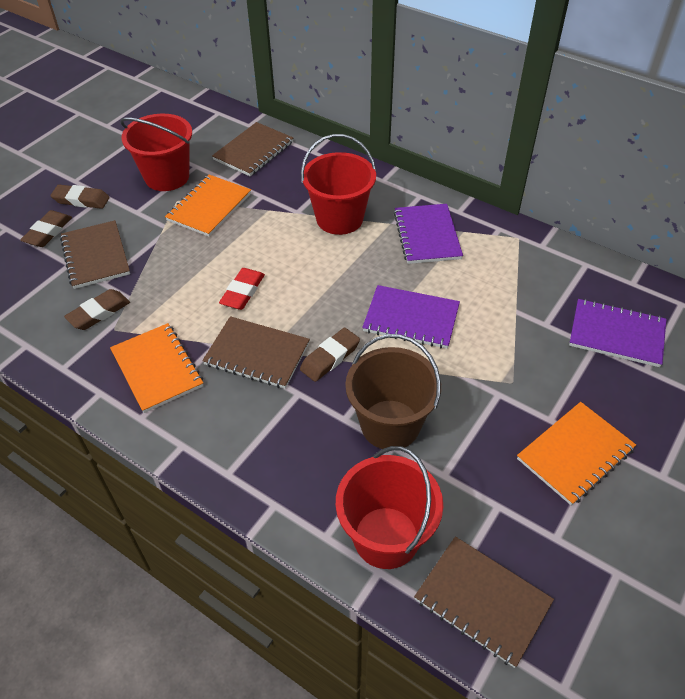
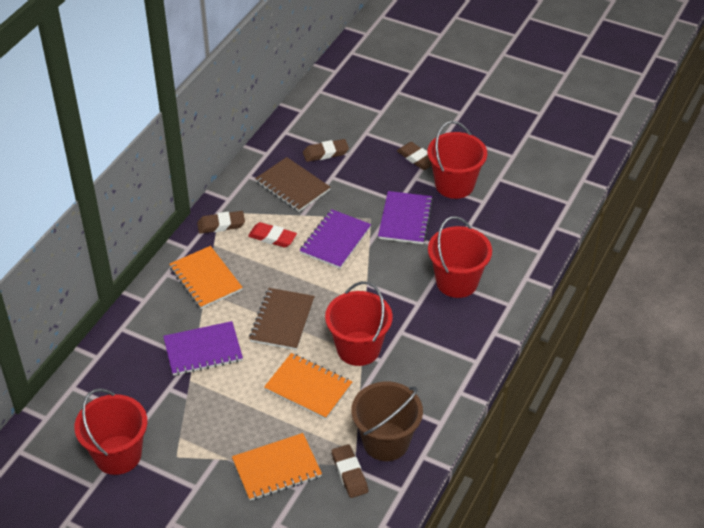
brown notebook: 4 -> 2
red bucket: 3 -> 4

